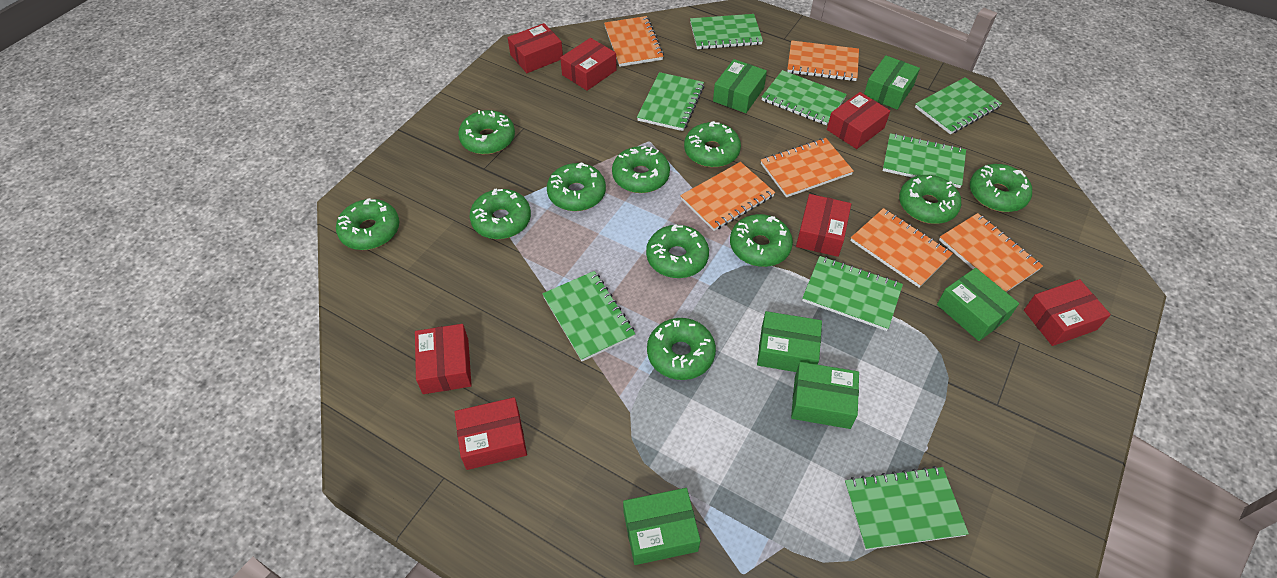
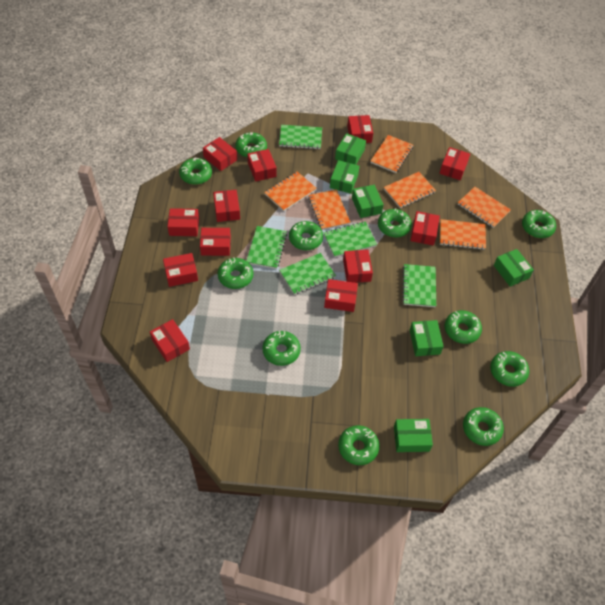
green notebook: 8 -> 5
red box: 7 -> 12

